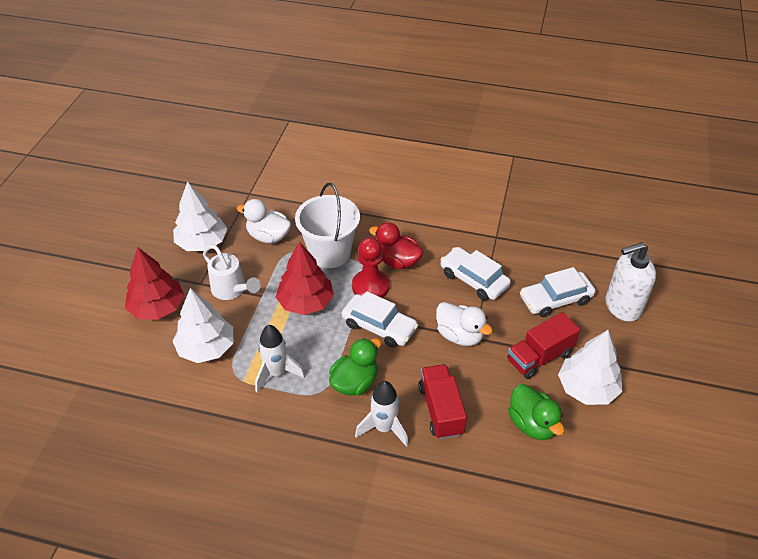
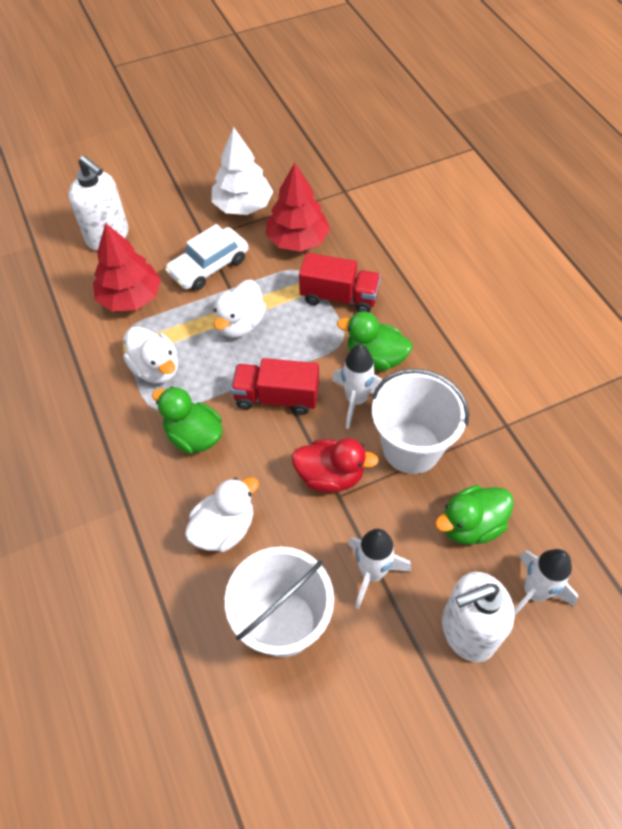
green duck: 2 -> 3
red pawn: 1 -> 0
white bucket: 1 -> 2
white car: 3 -> 1
white duck: 2 -> 3
white rocket: 2 -> 3
white soap dispenser: 1 -> 2
white tree: 3 -> 1
white watering can: 1 -> 0

